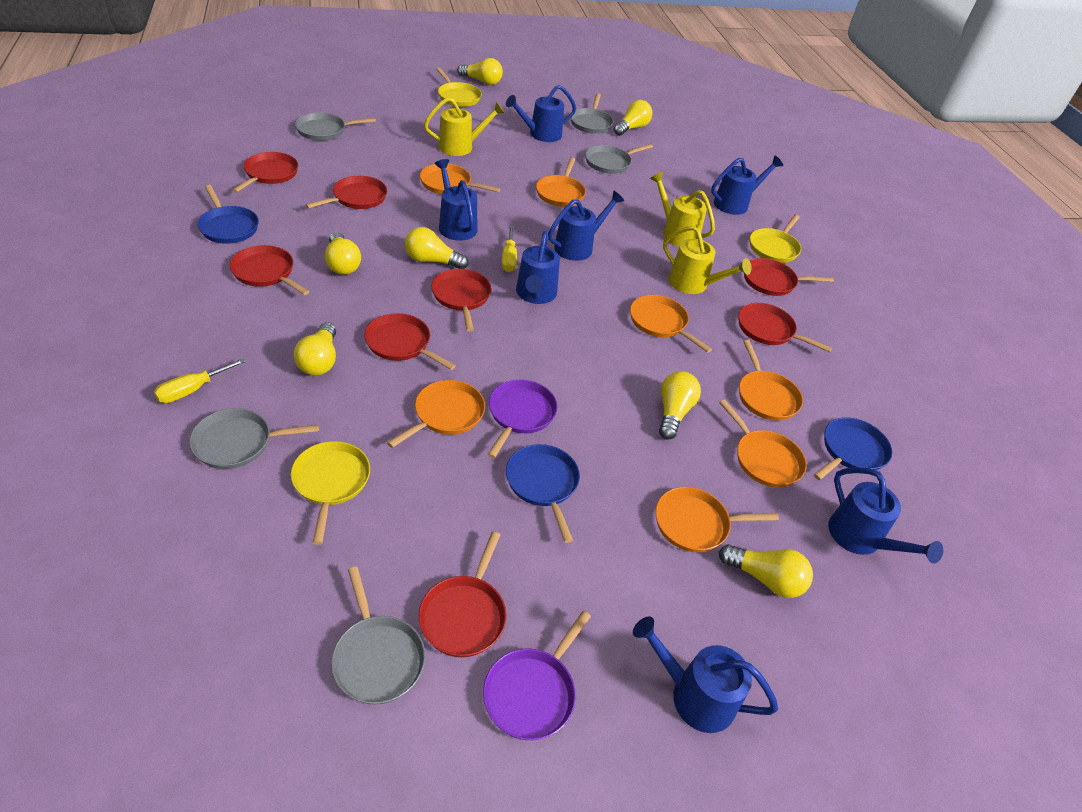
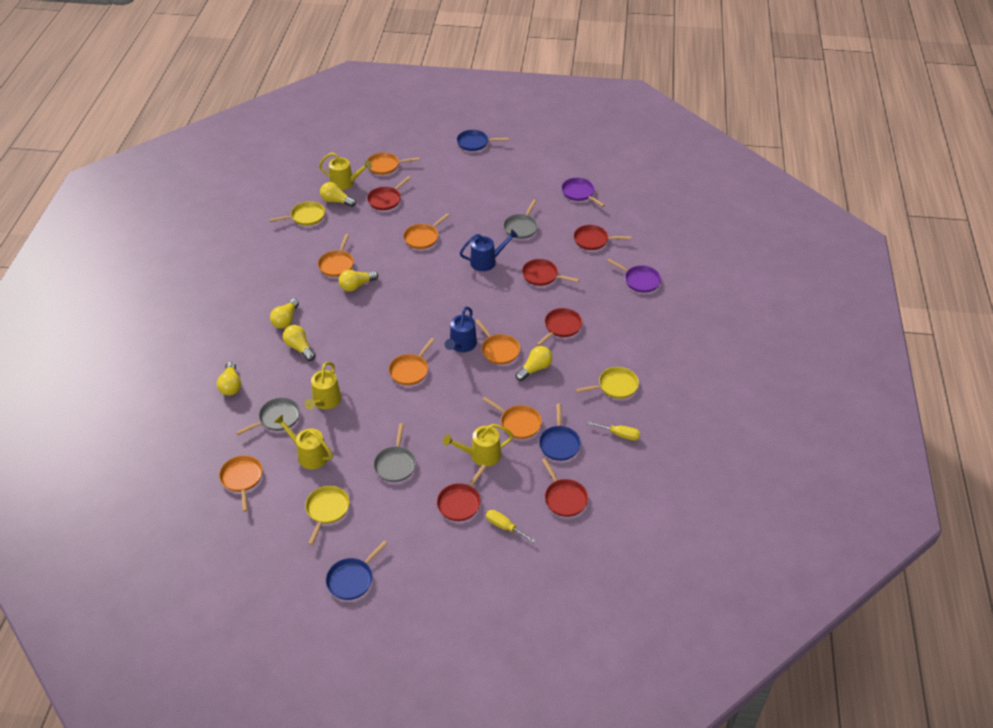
blue watering can: 7 -> 2
grey pan: 5 -> 3
red pan: 8 -> 6
yellow light bulb: 7 -> 6
yellow watering can: 3 -> 4

